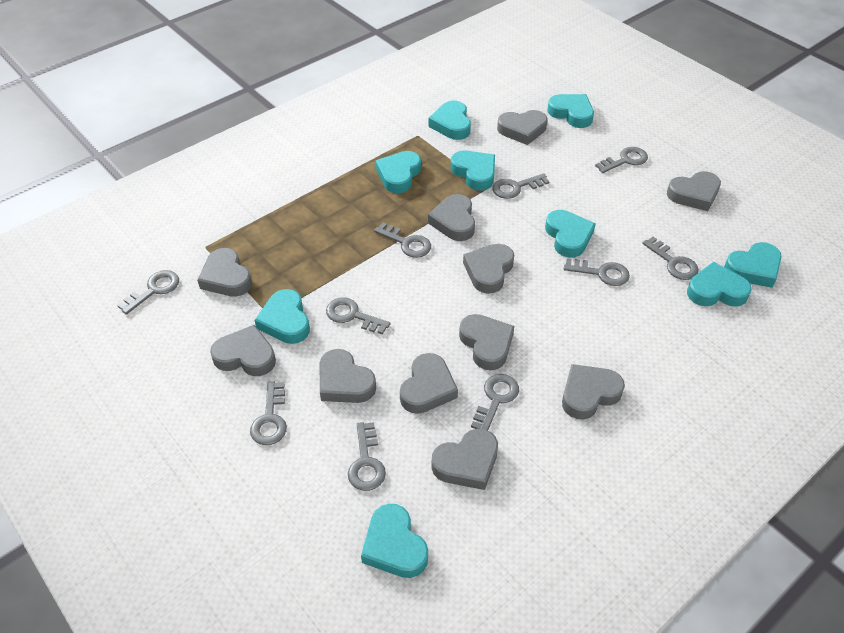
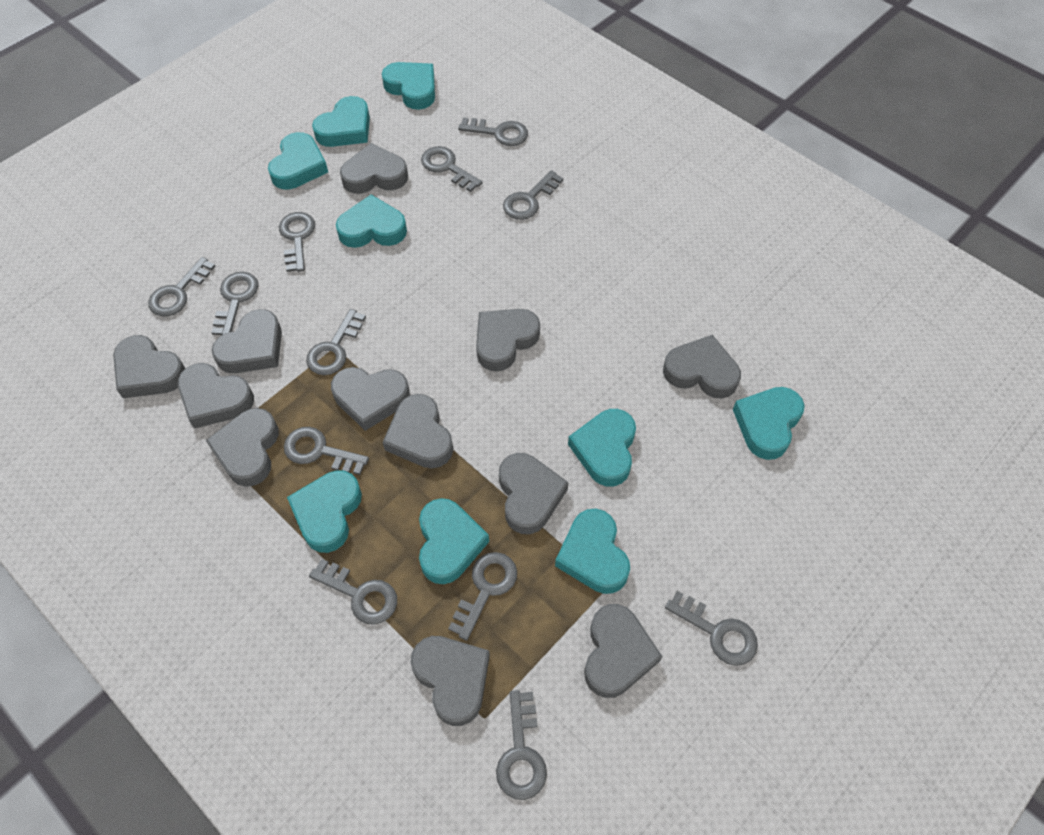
grey heart: 11 -> 12
grey key: 10 -> 12

